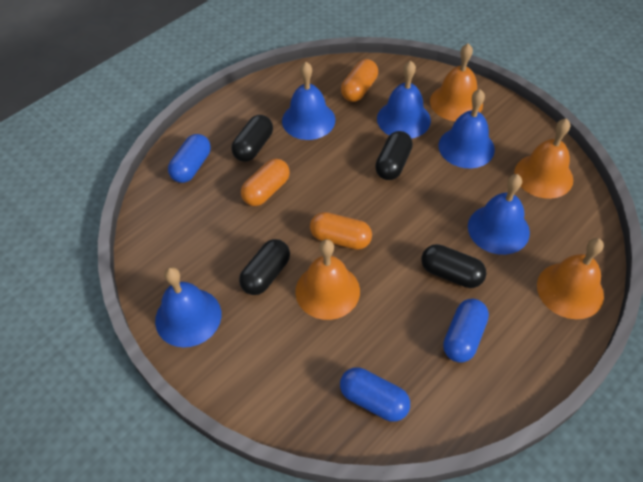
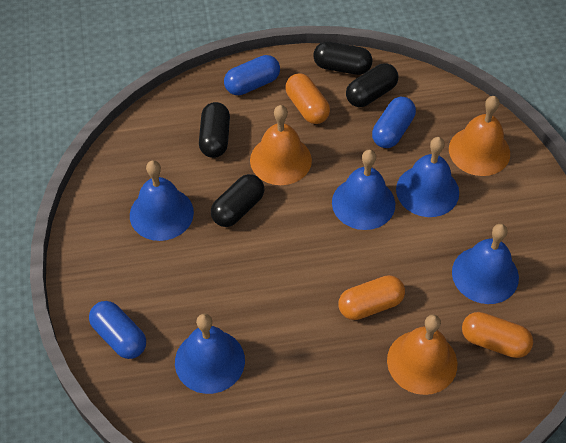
orange bell: 4 -> 3

